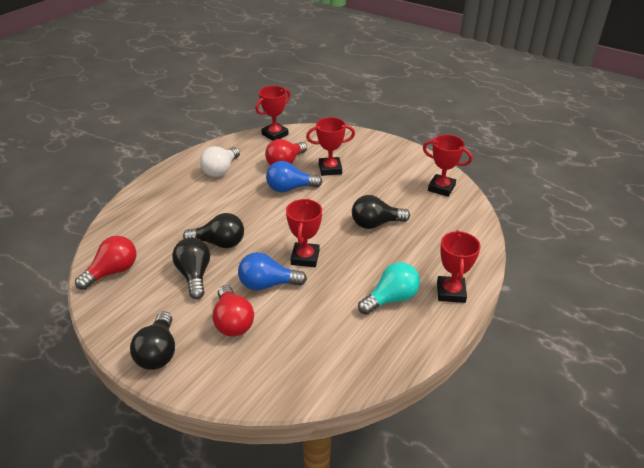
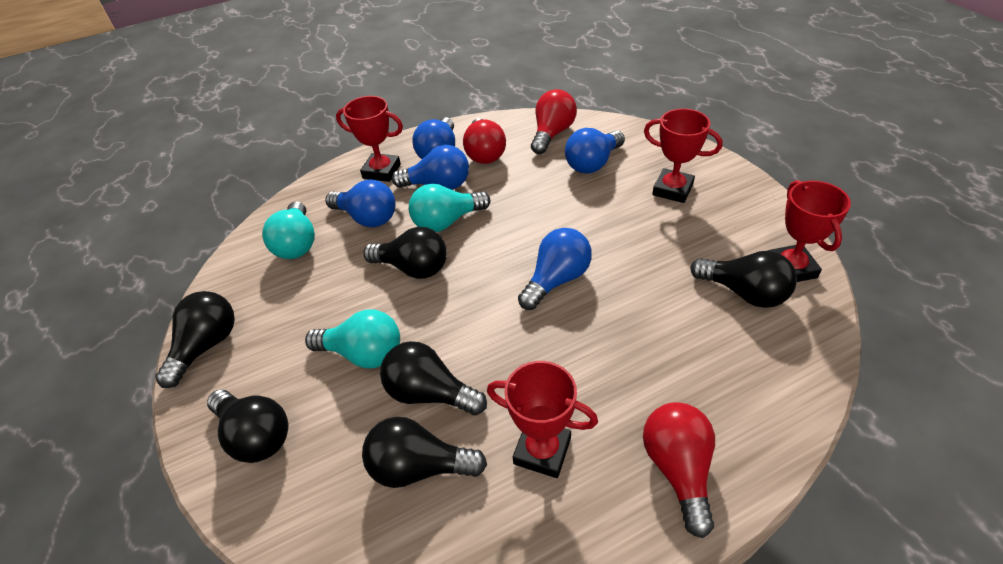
black light bulb: 4 -> 6
blue light bulb: 2 -> 5
red trophy: 5 -> 4
turquoise light bulb: 1 -> 3
white light bulb: 1 -> 0

